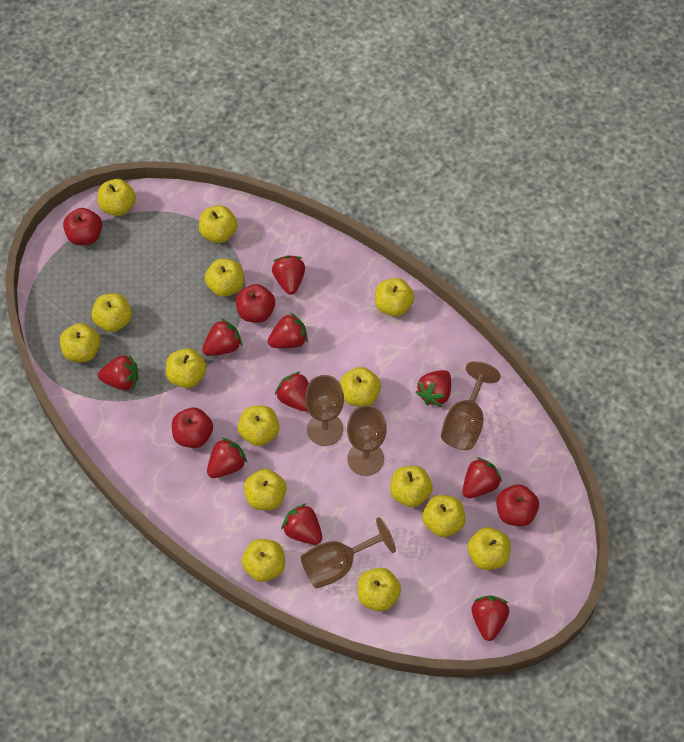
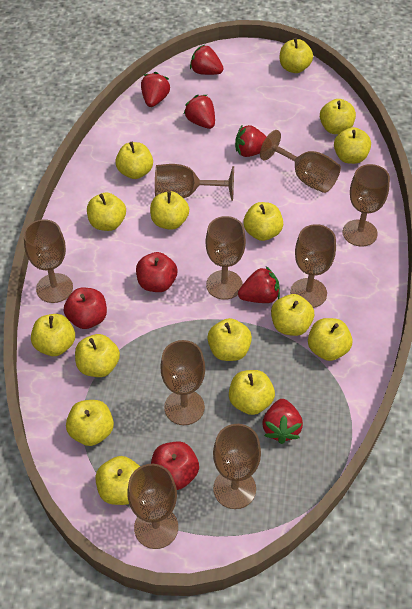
brown goblet: 4 -> 9
red apple: 4 -> 3
red strawberry: 10 -> 6

